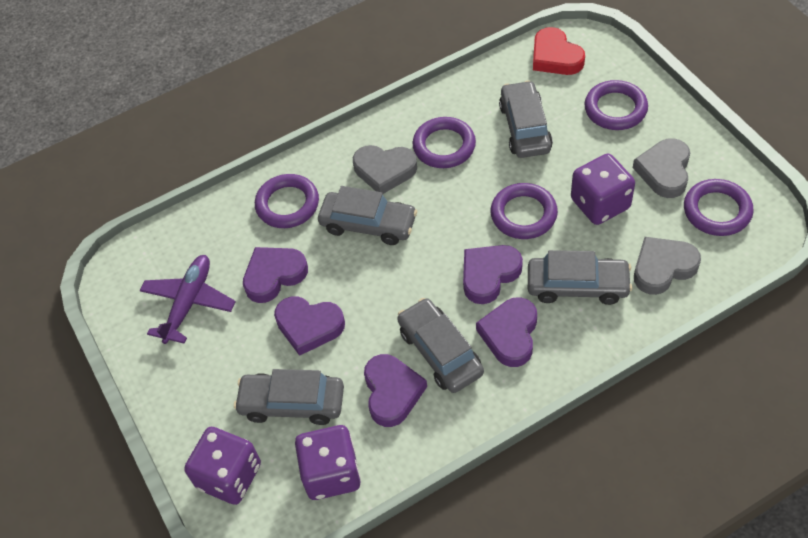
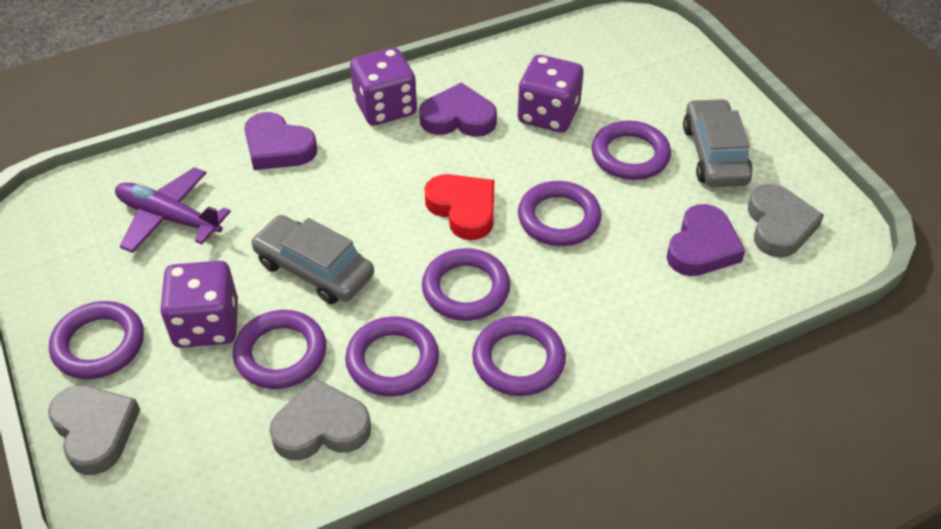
grey car: 5 -> 2
purple heart: 5 -> 3
purple ring: 5 -> 7

